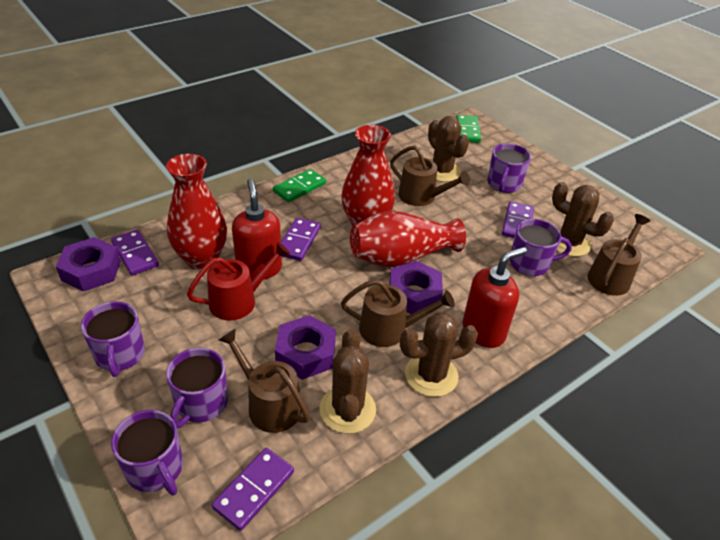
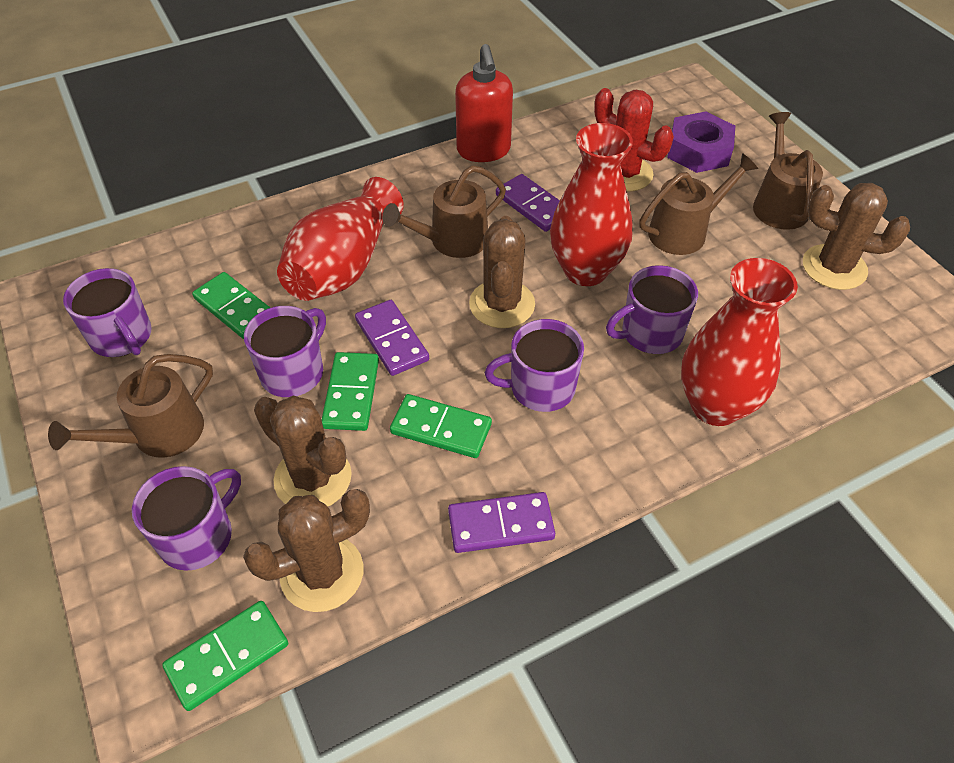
green domino: 2 -> 4
purple domino: 4 -> 3
purple nut: 3 -> 1
red cactus: 0 -> 1
red soap dispenser: 2 -> 1
red watering can: 1 -> 0

